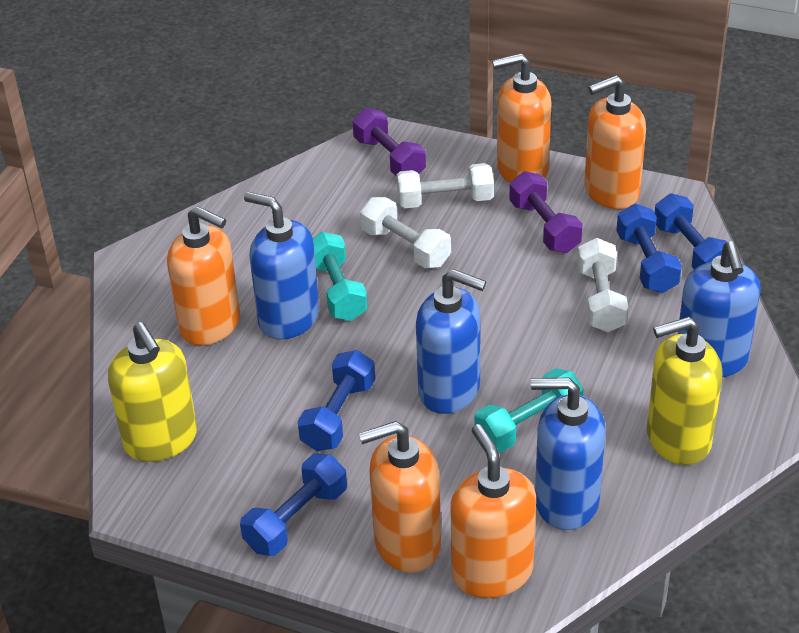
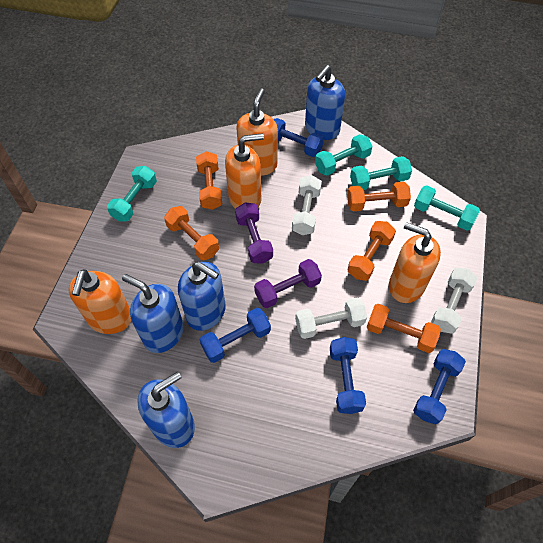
orange dumbbell: 0 -> 5
orange soap dispenser: 5 -> 4
turquoise dumbbell: 2 -> 4
yellow soap dispenser: 2 -> 0

